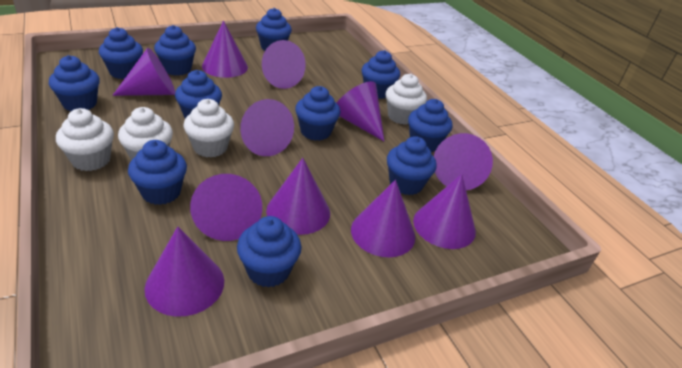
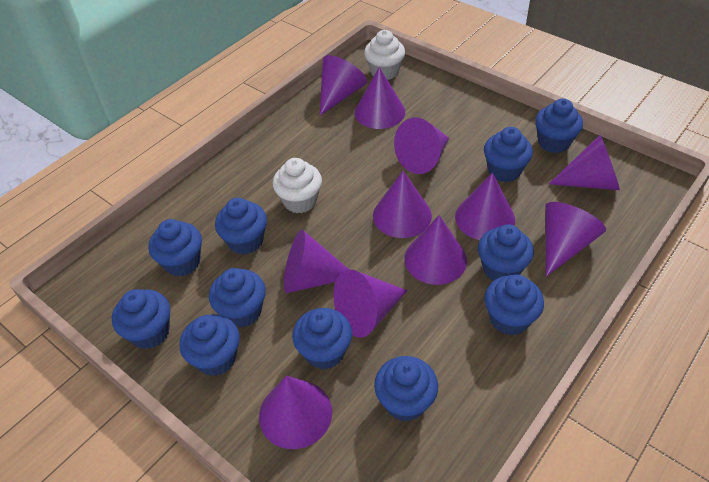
white cupcake: 4 -> 2

